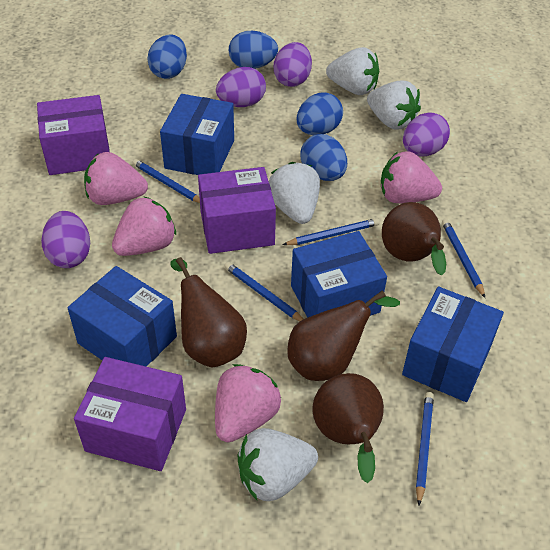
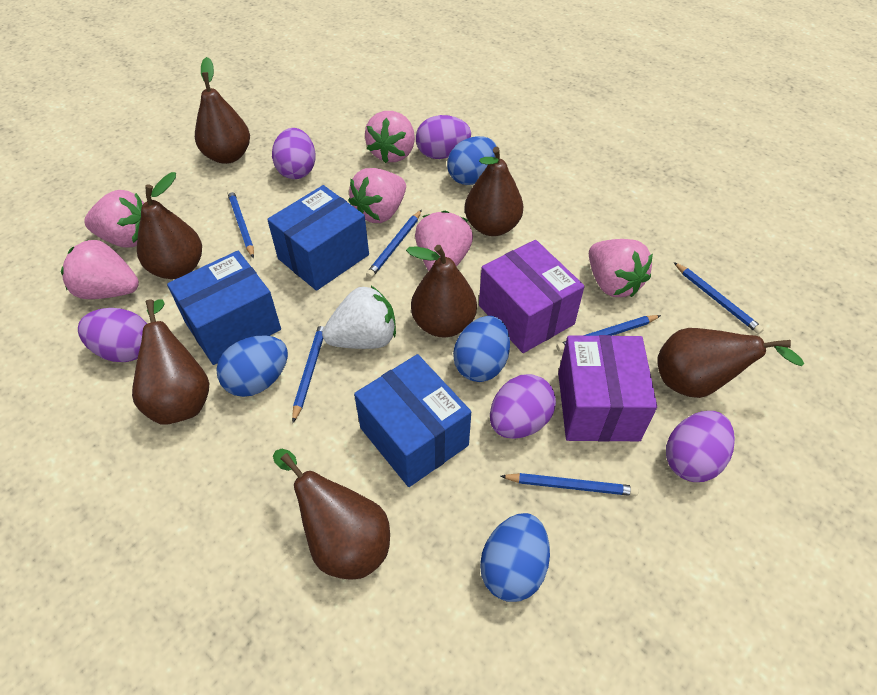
blue box: 4 -> 3
blue pencil: 5 -> 6
brown pear: 4 -> 7
pink strawberry: 4 -> 6
purple box: 3 -> 2
purple egg: 4 -> 5
white strawberry: 4 -> 1

